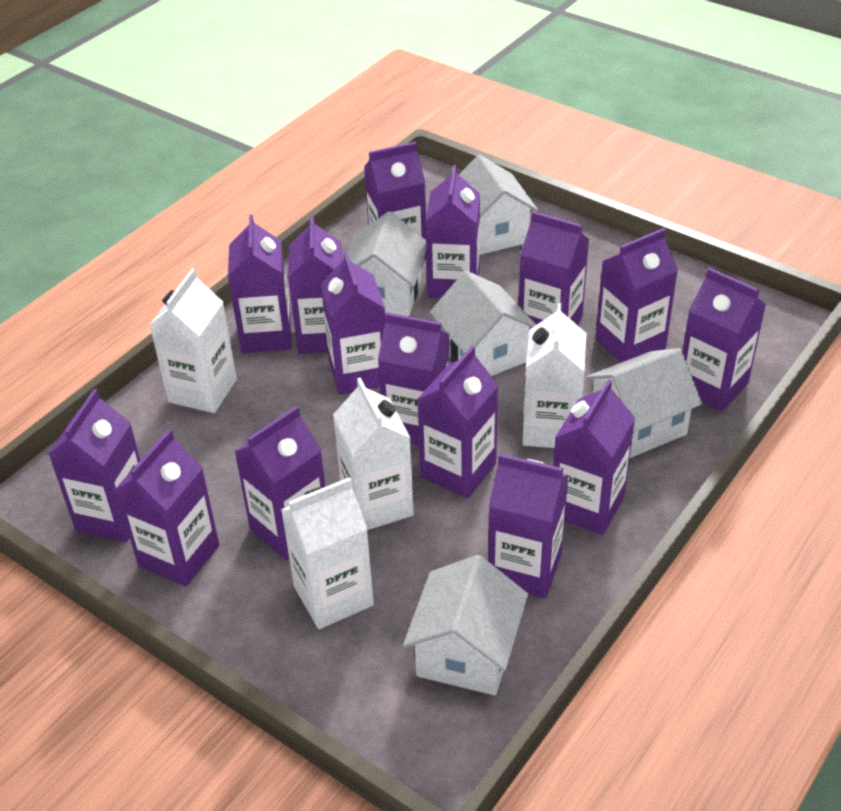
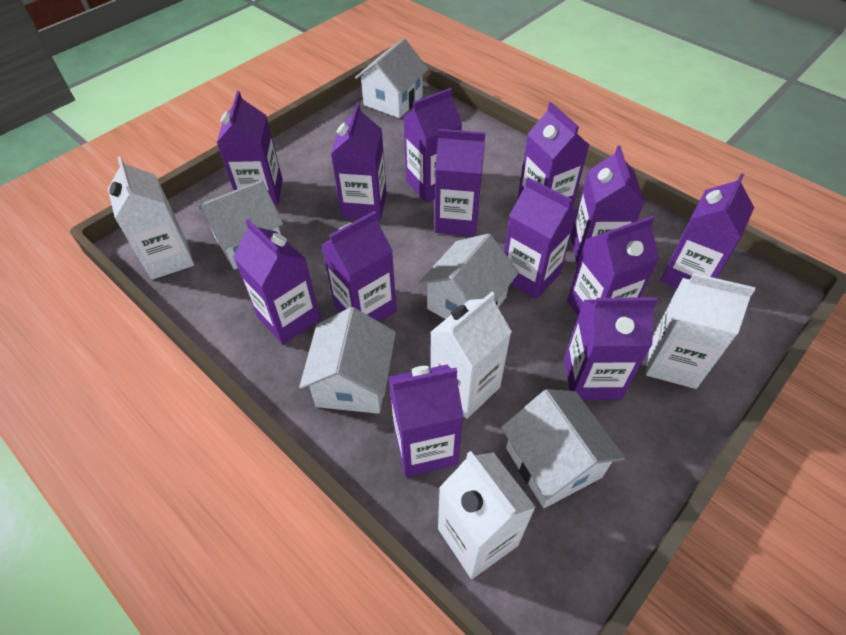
purple carton: 15 -> 13

